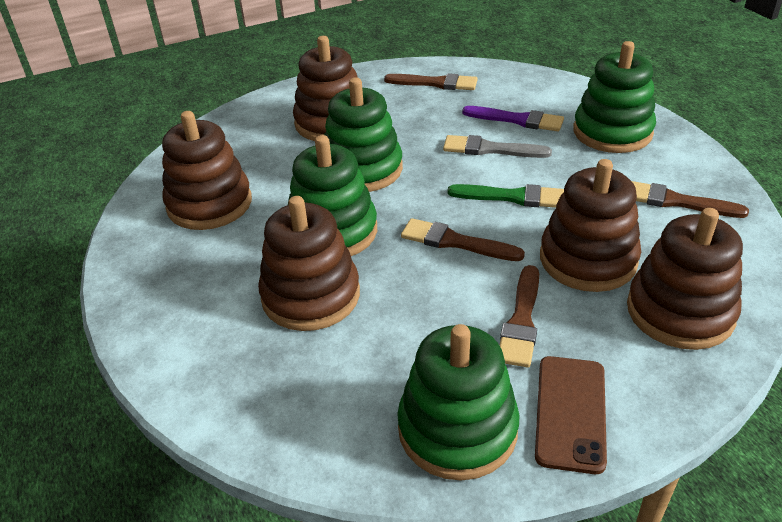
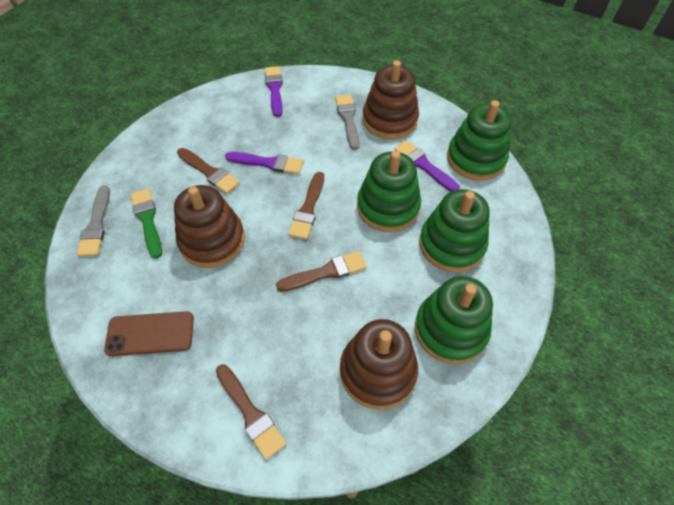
brown stacking toy: 5 -> 3
grey brush: 1 -> 2
purple brush: 1 -> 3

